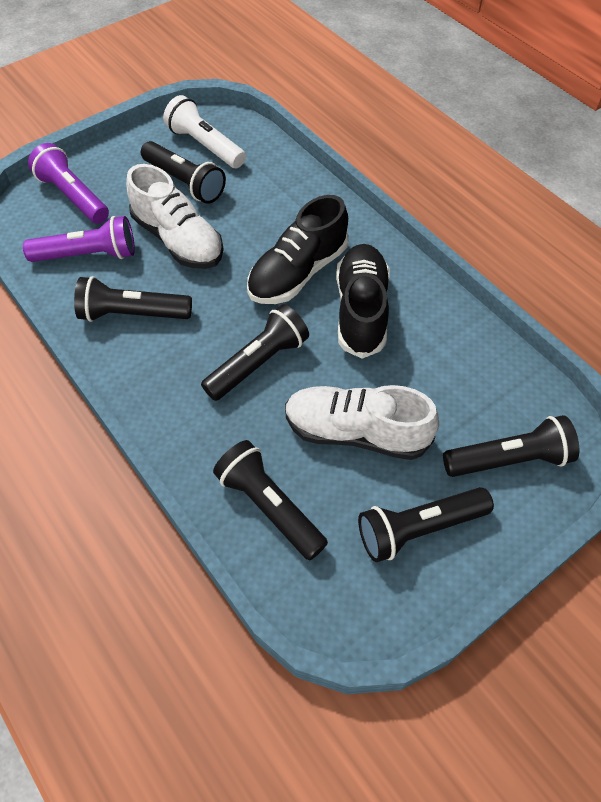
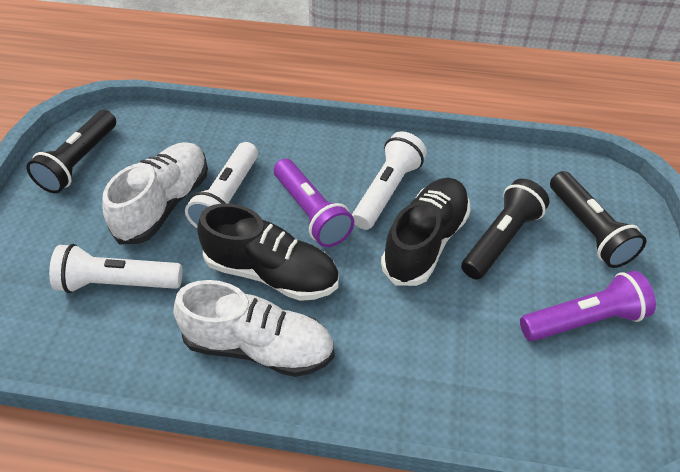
black flashlight: 6 -> 3
white flashlight: 1 -> 3

